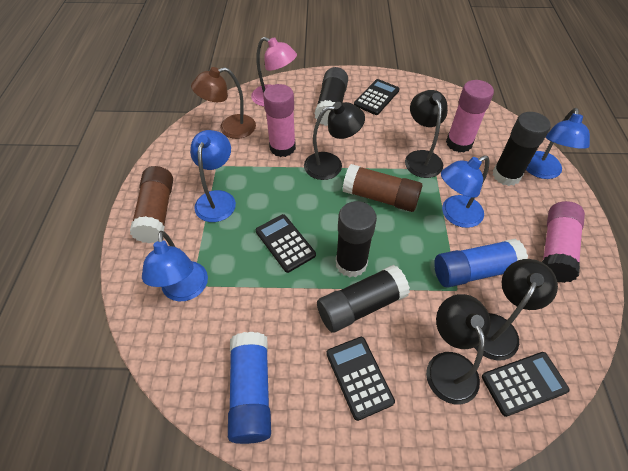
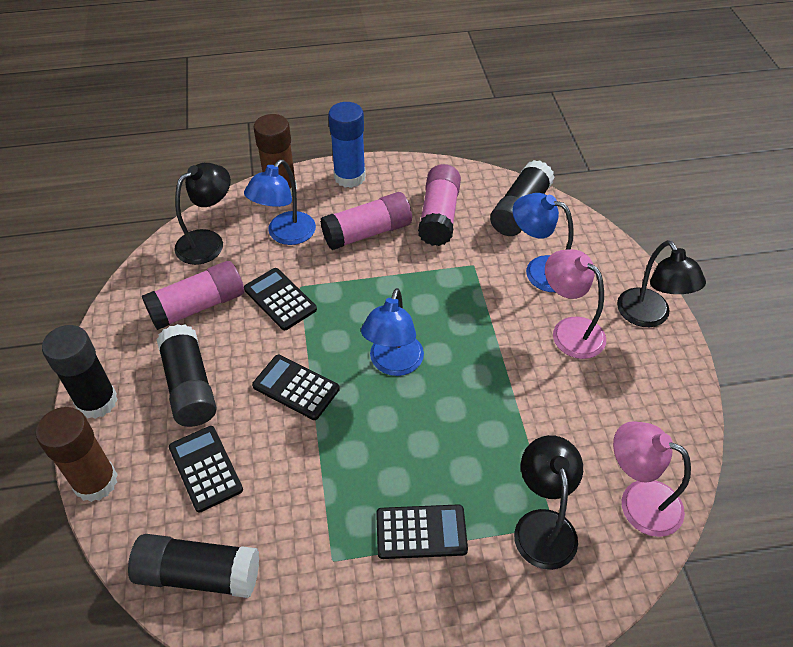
black lamp: 4 -> 3
blue glue stick: 2 -> 1
blue lamp: 4 -> 3
brown lamp: 1 -> 0
pink lamp: 1 -> 2

